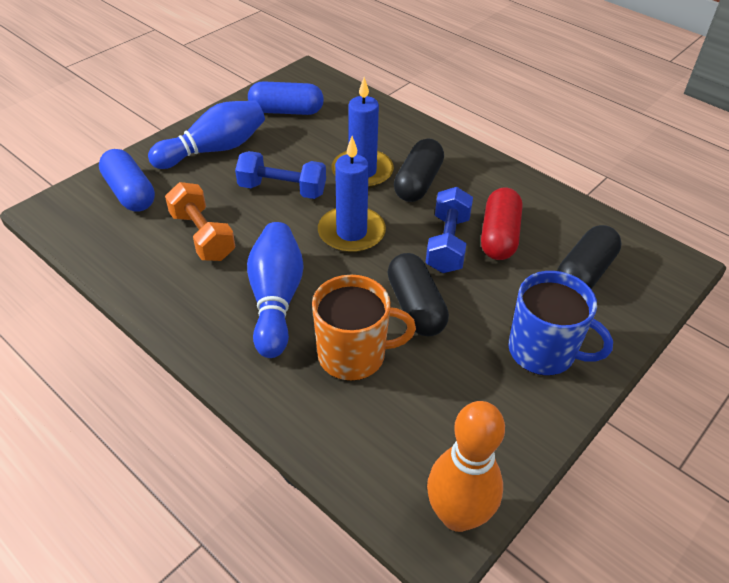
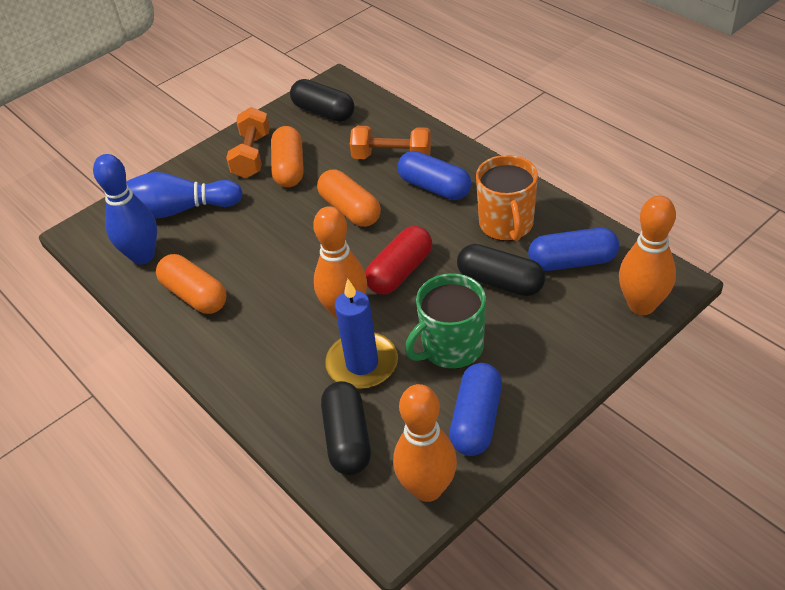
blue candle: 2 -> 1
blue capsule: 2 -> 3
blue dumbbell: 2 -> 0
blue mug: 1 -> 0
green mug: 0 -> 1
orange bowling pin: 1 -> 3
orange capsule: 0 -> 3
orange dumbbell: 1 -> 2

